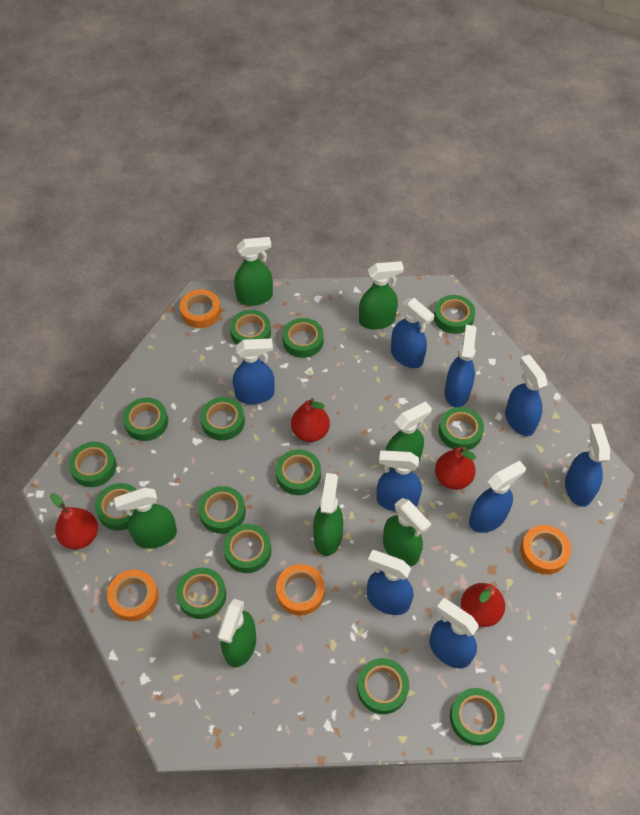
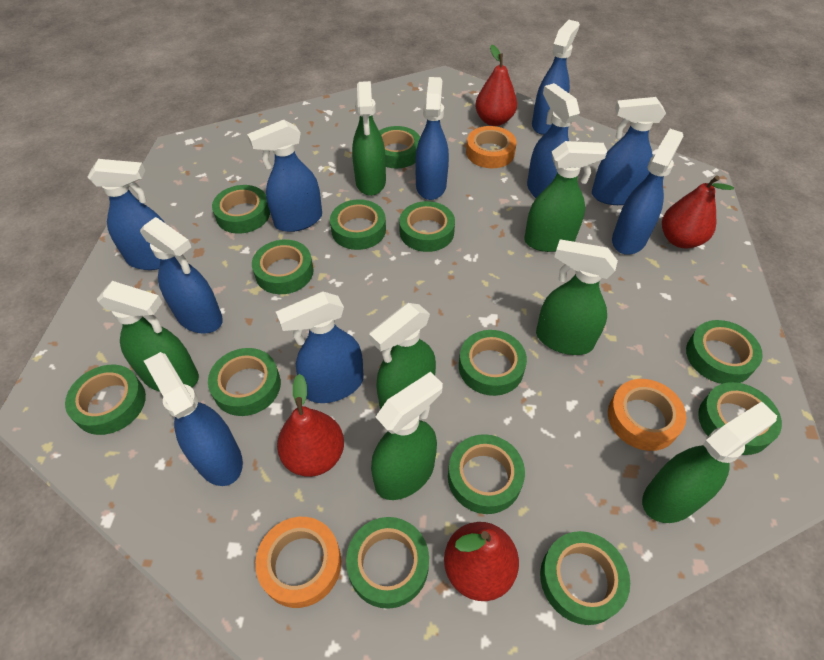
blue spray bottle: 9 -> 10
green tape: 14 -> 13
orange tape: 4 -> 3

